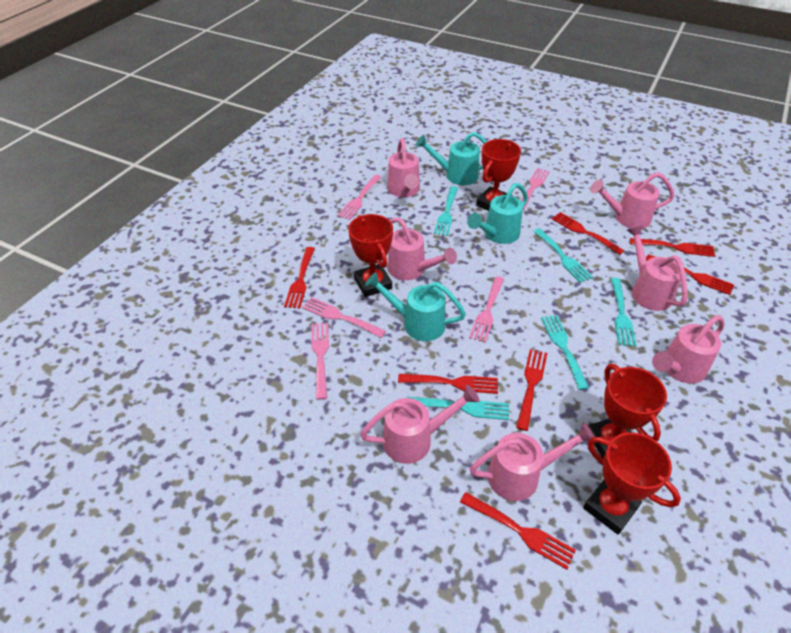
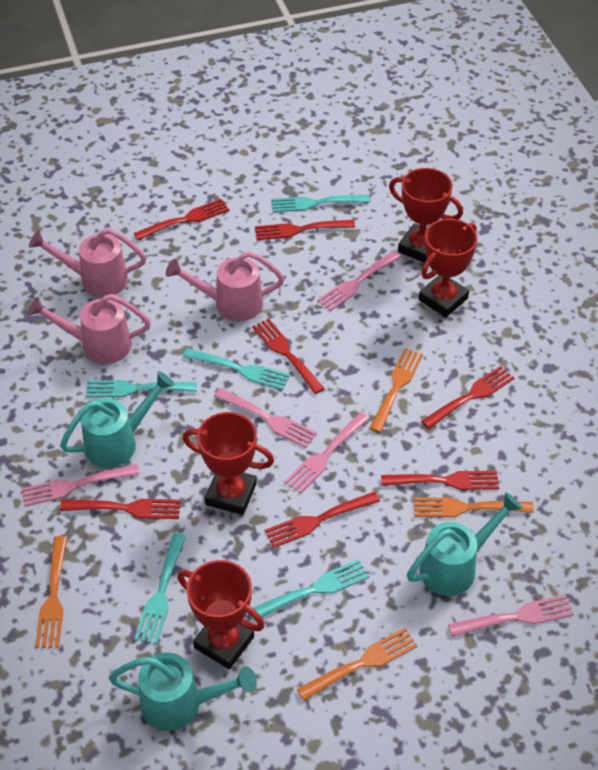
orange fork: 0 -> 4
pink watering can: 7 -> 3

